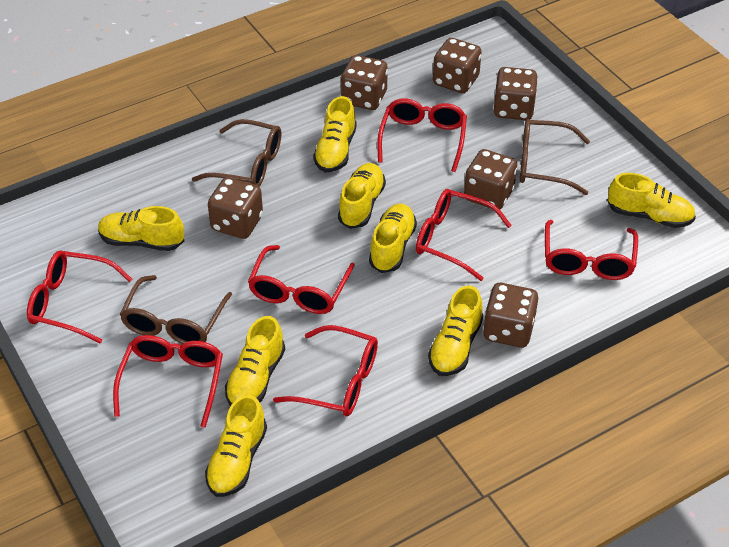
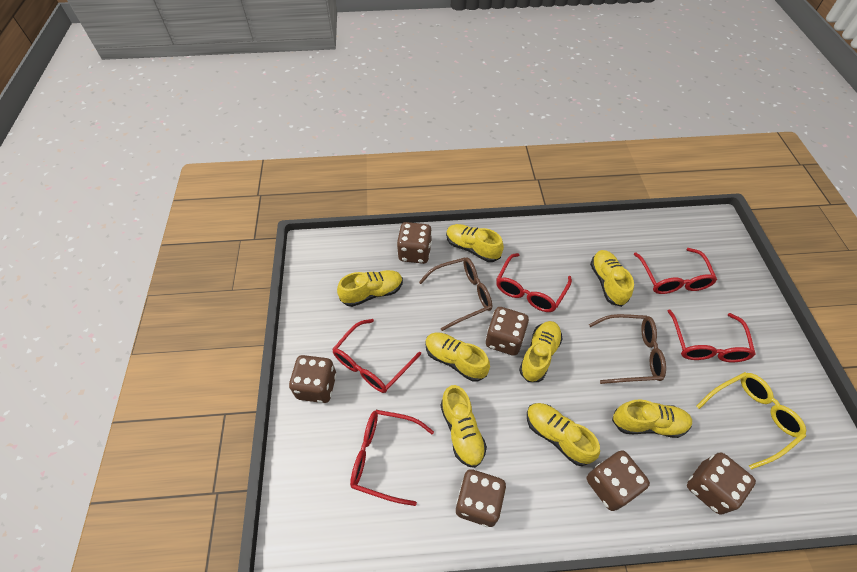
brown glasses: 3 -> 2
red glasses: 7 -> 5
yellow glasses: 0 -> 1

